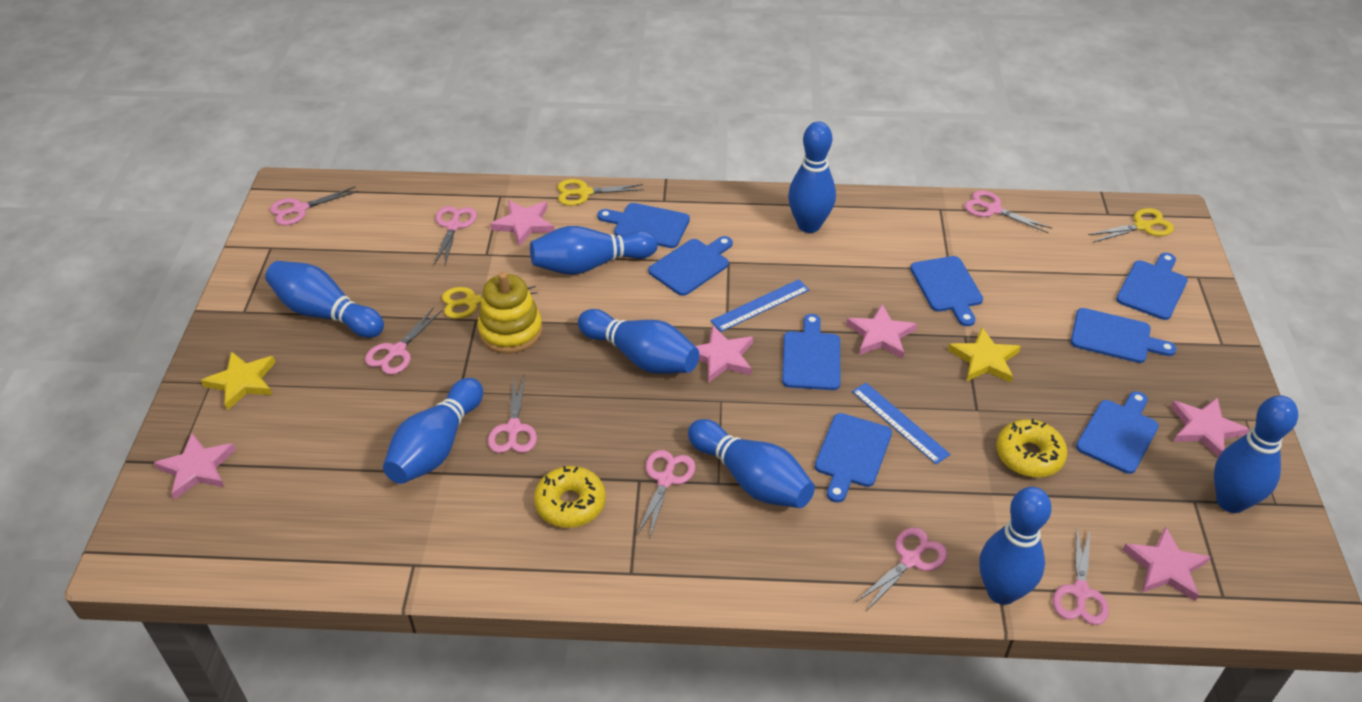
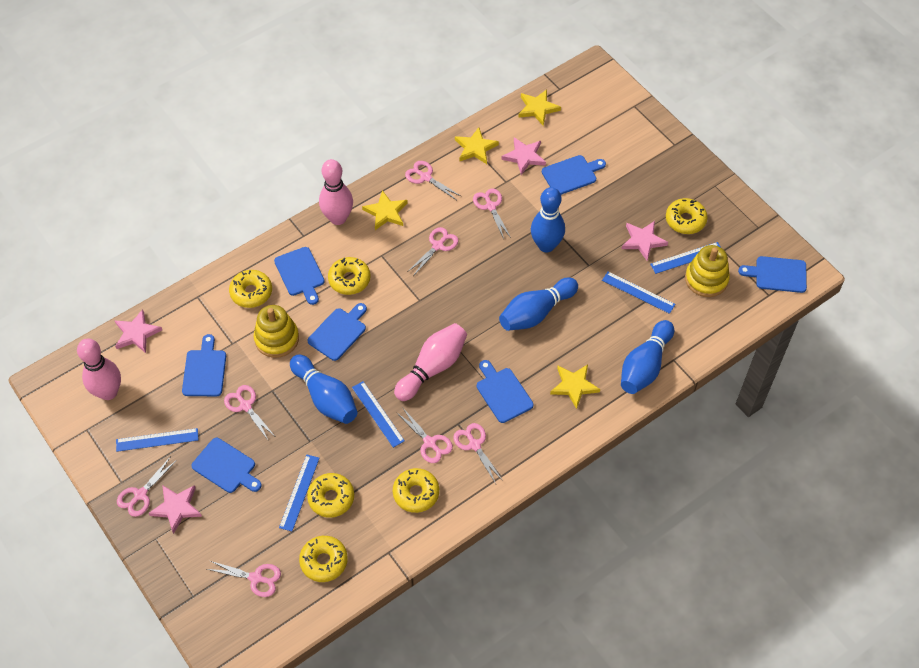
blue bowling pin: 8 -> 4
blue cutting board: 8 -> 7
blue ruler: 2 -> 5
pink bowling pin: 0 -> 3
pink star: 6 -> 4
yellow donut: 2 -> 6
yellow scissors: 3 -> 0
yellow stacking toy: 1 -> 2
yellow star: 2 -> 4

